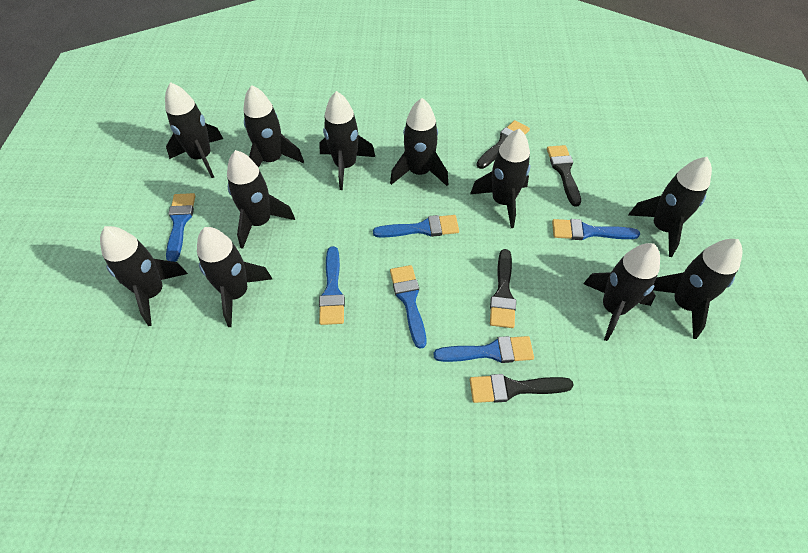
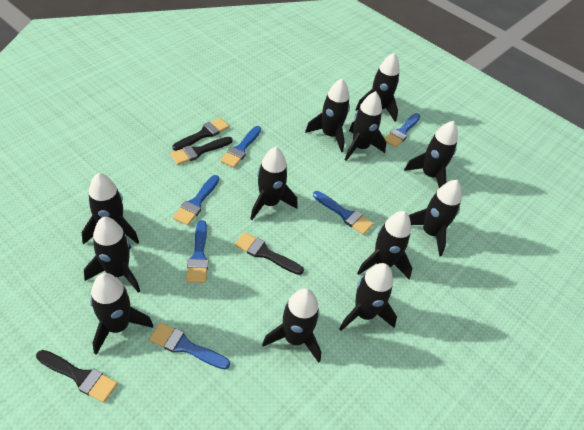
black rocket: 11 -> 12

